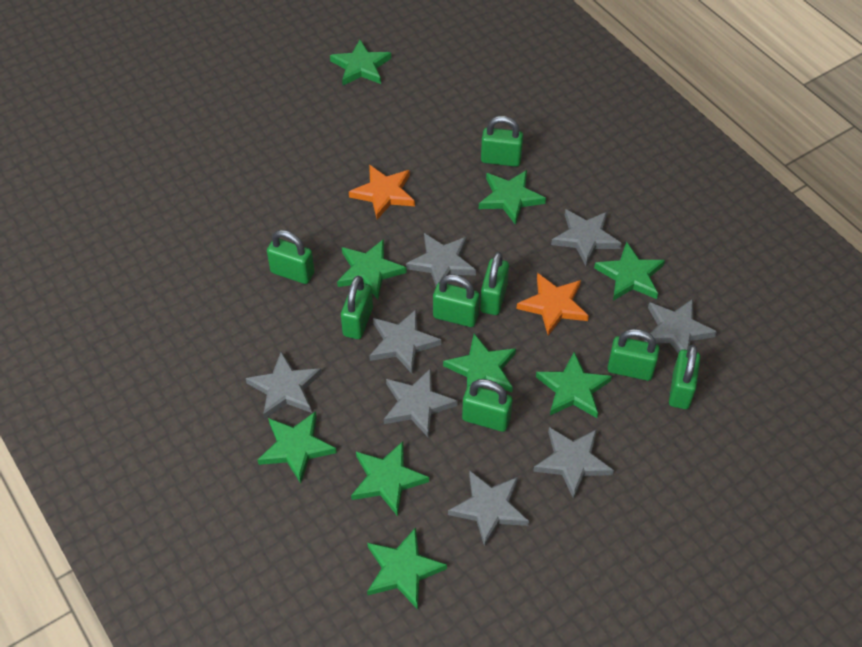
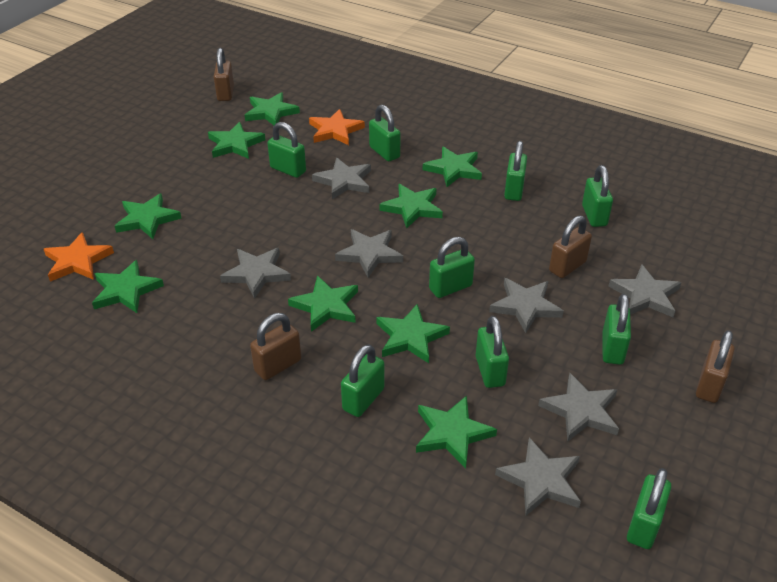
brown padlock: 0 -> 4
green padlock: 8 -> 9
grey star: 8 -> 7

